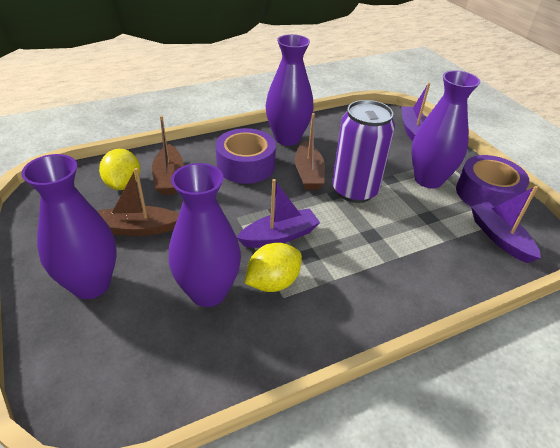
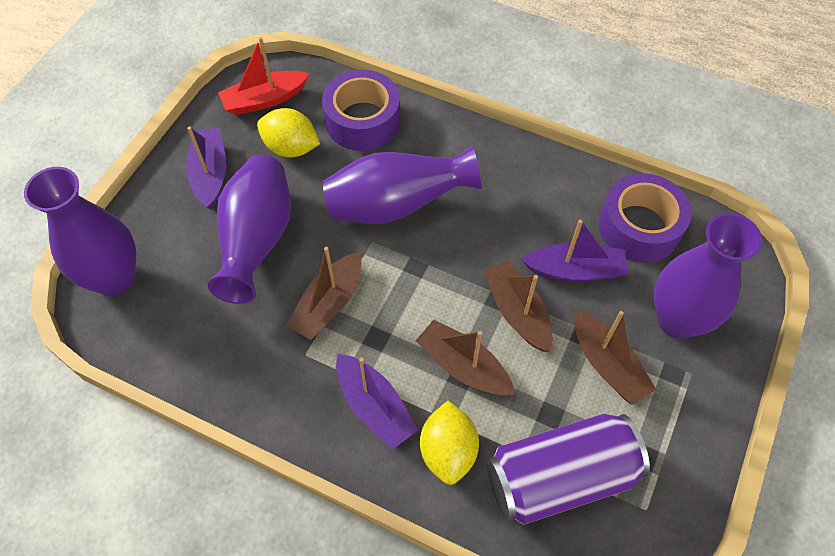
brown boat: 3 -> 4
red boat: 0 -> 1

